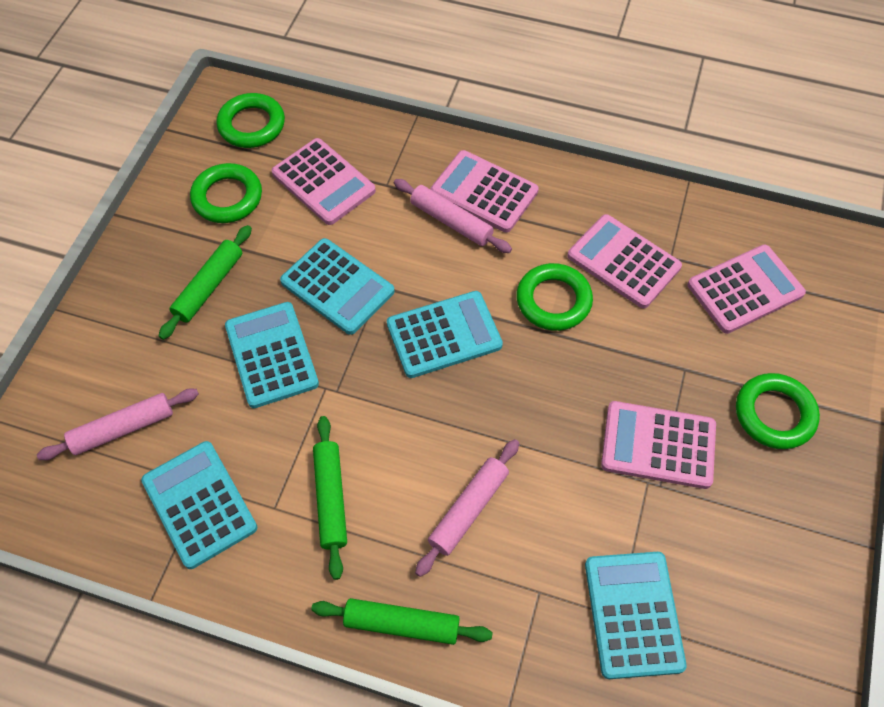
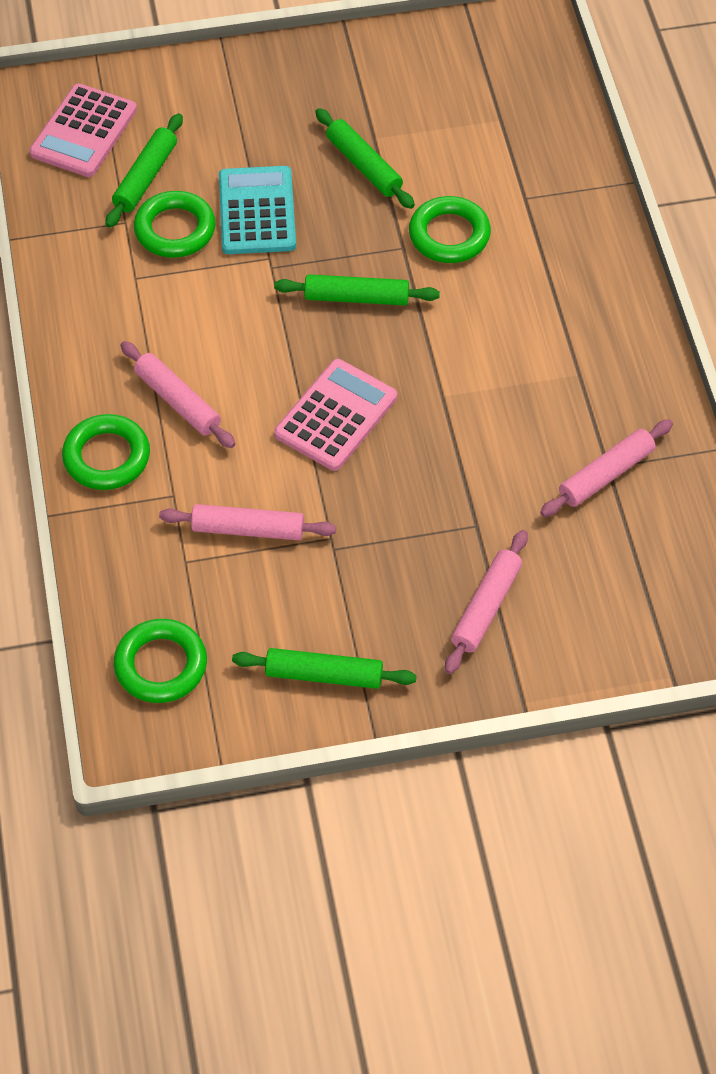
green rolling pin: 3 -> 4
pink calculator: 5 -> 2
pink rolling pin: 3 -> 4
turquoise calculator: 5 -> 1

